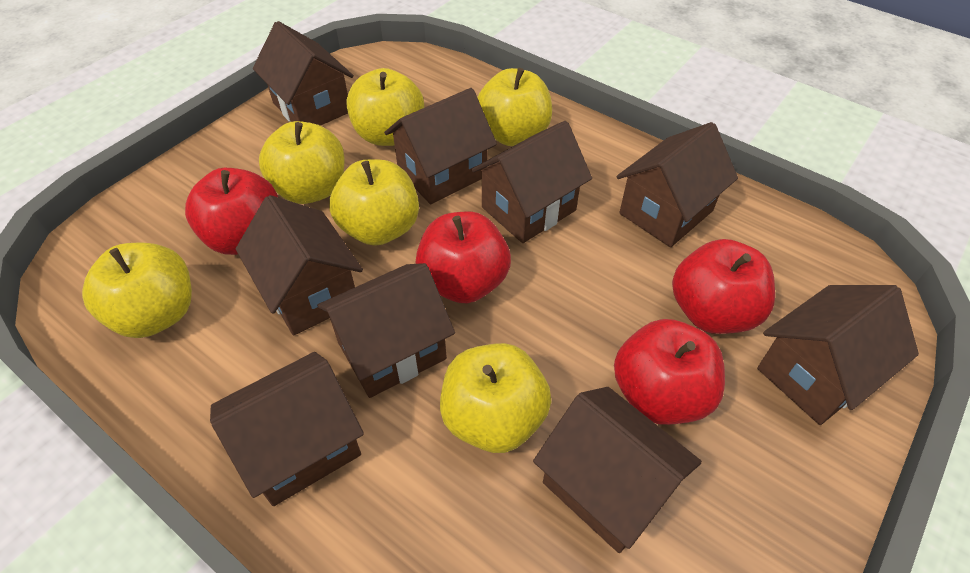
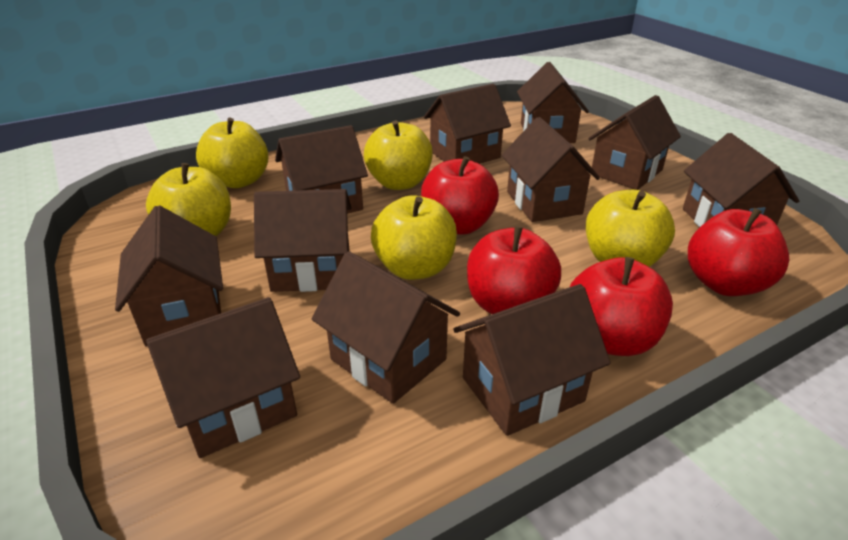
brown house: 9 -> 11
yellow apple: 6 -> 5

